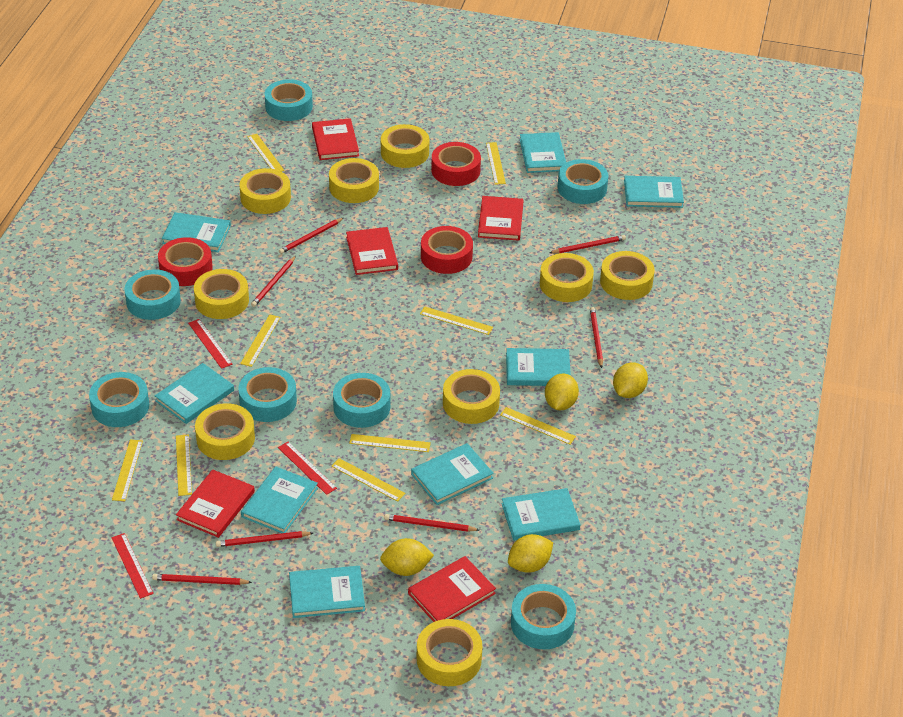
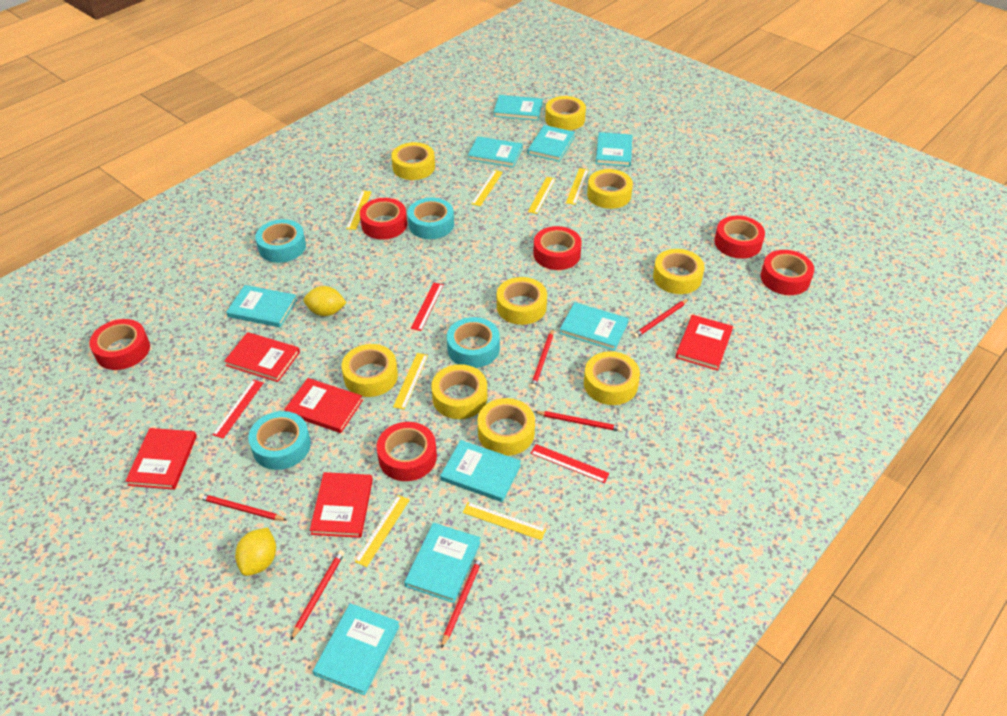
red pencil: 7 -> 6
red tape: 3 -> 6
turquoise tape: 7 -> 4
yellow lemon: 4 -> 2
yellow ruler: 9 -> 7

